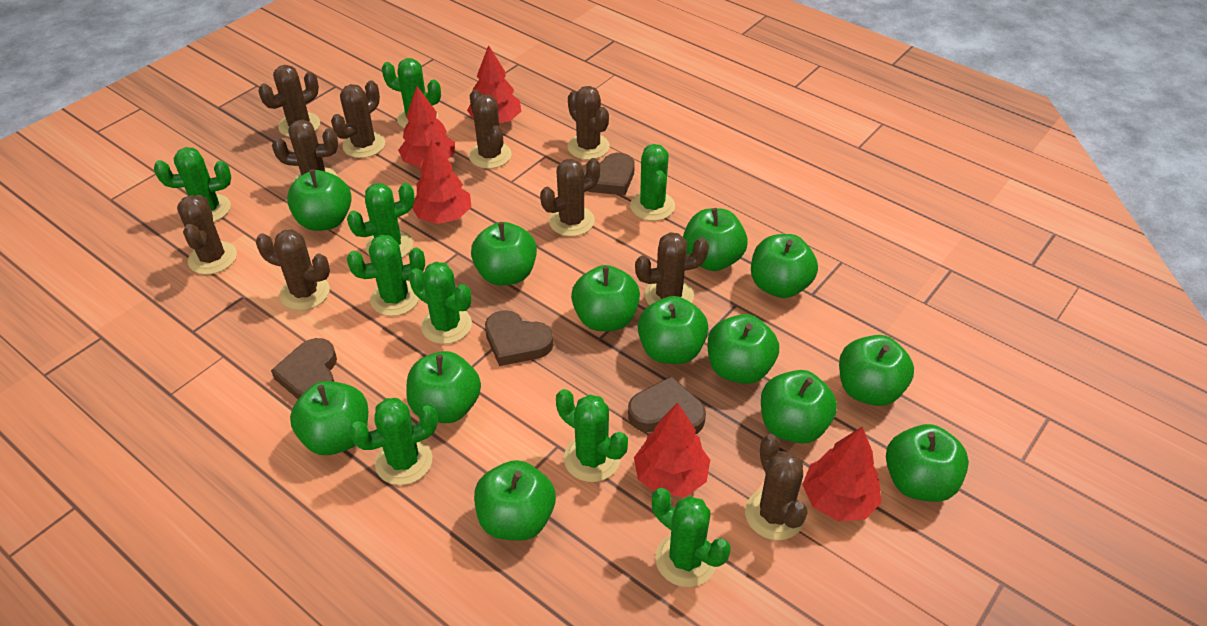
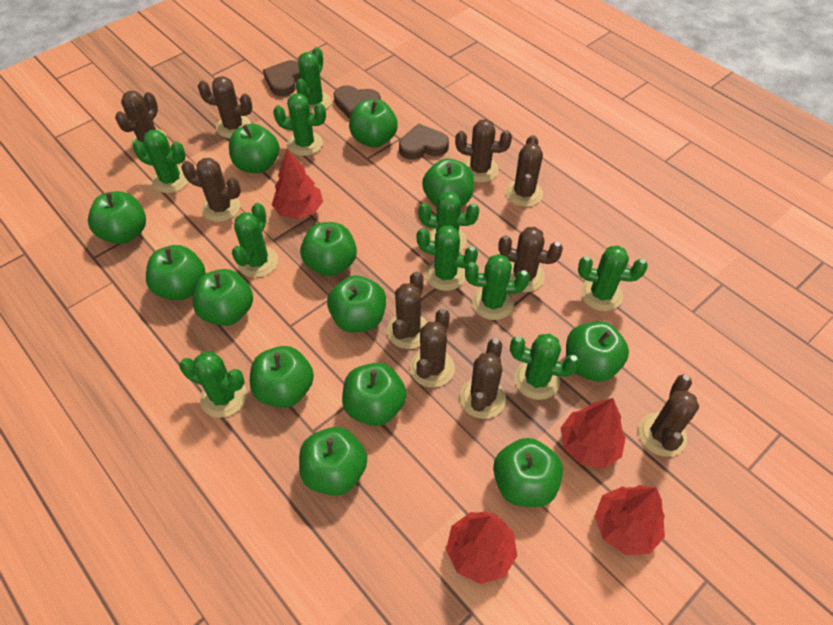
brown heart: 4 -> 3
green cactus: 9 -> 10
red tree: 5 -> 4

